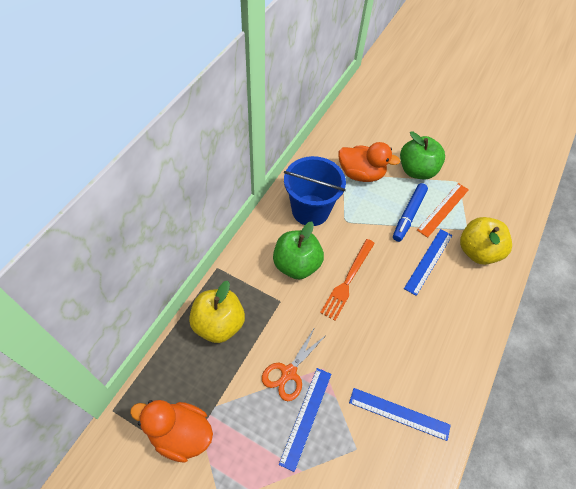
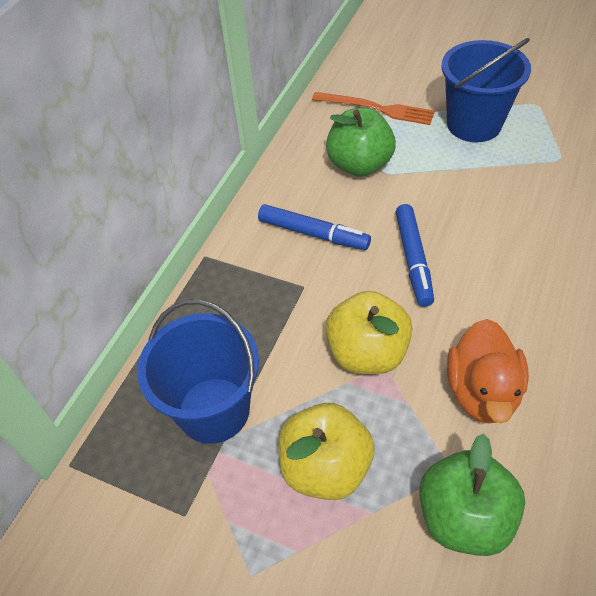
blue bucket: 1 -> 2
blue marker: 1 -> 2
blue ruler: 3 -> 0
orange duck: 2 -> 1
orange ruler: 1 -> 0
orange scissors: 1 -> 0

